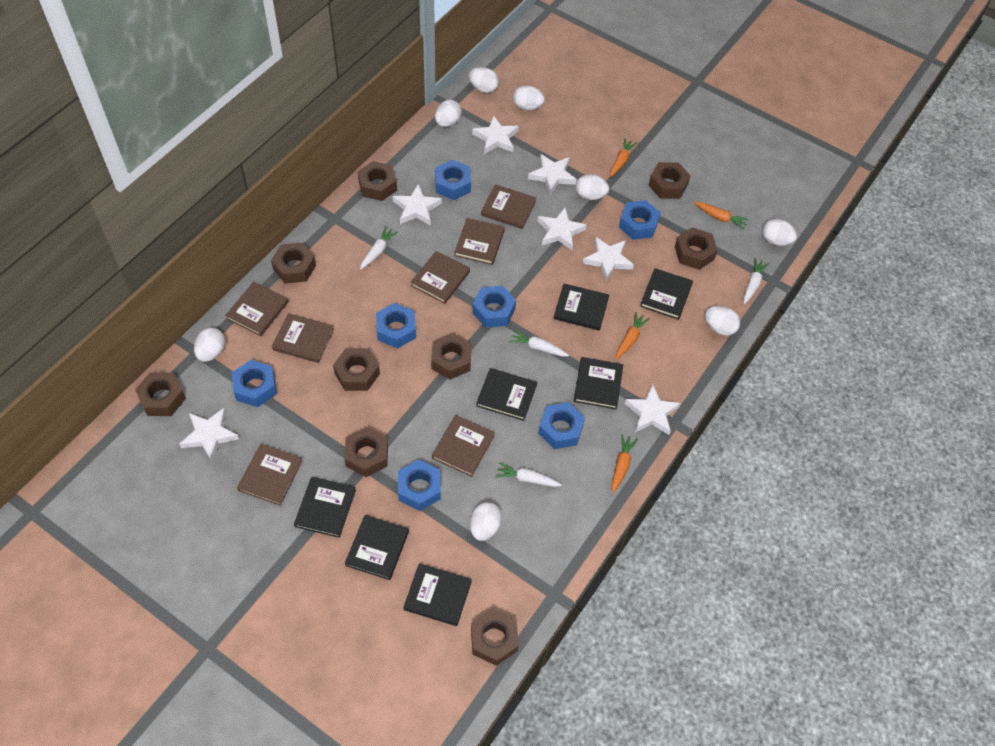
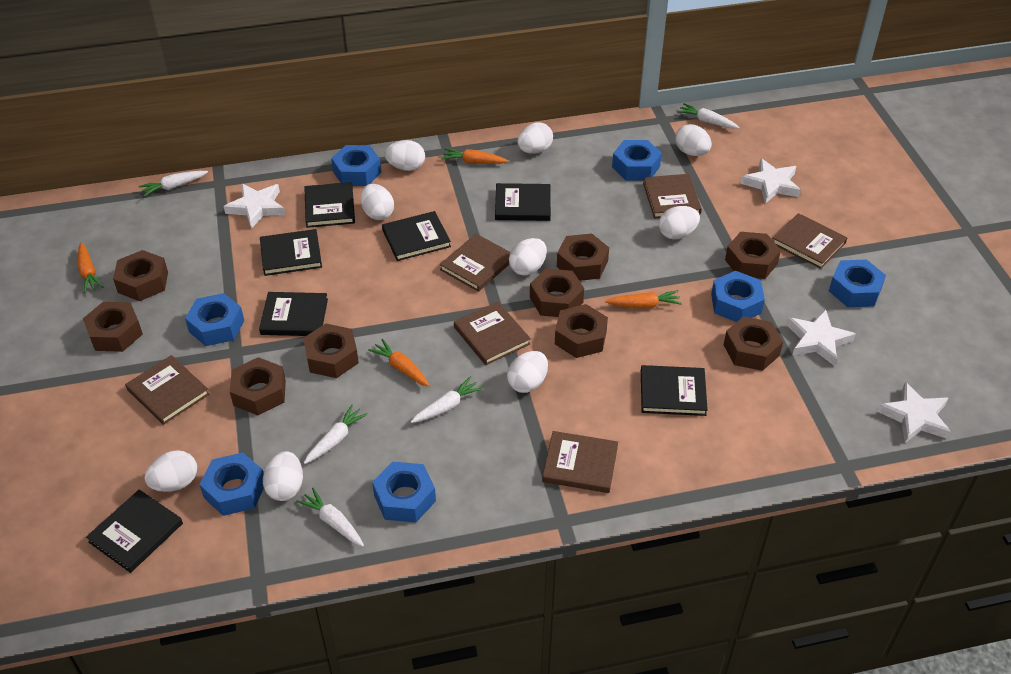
brown book: 7 -> 6
white carrot: 4 -> 5
white egg: 8 -> 9
white star: 7 -> 4

